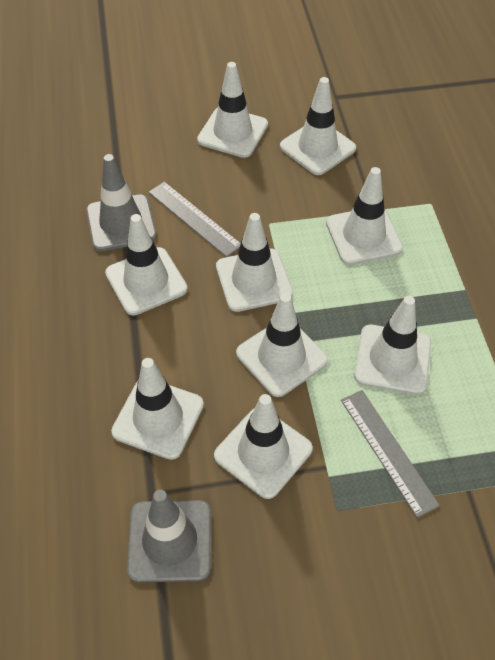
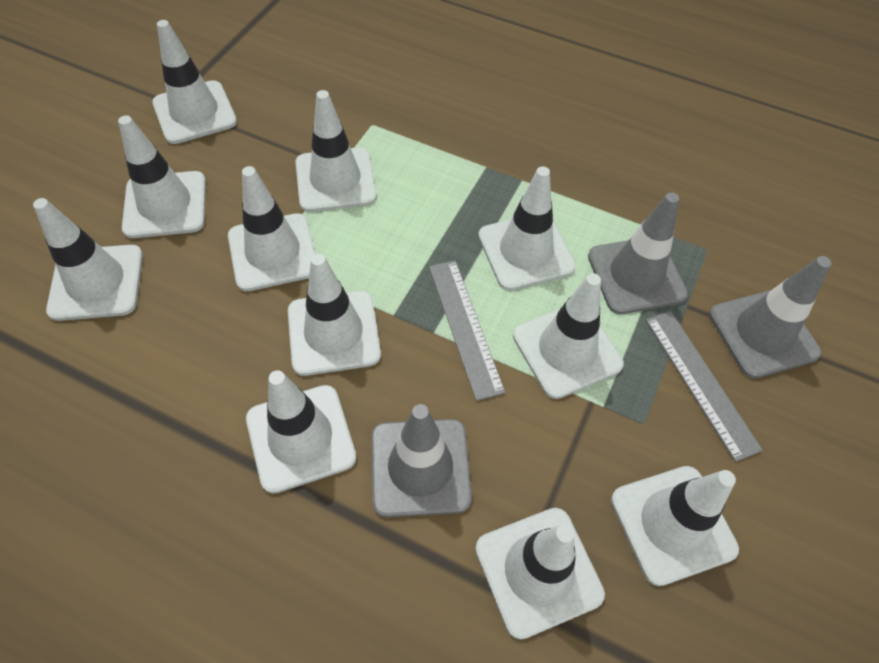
grey traffic cone: 2 -> 3
white traffic cone: 9 -> 11

